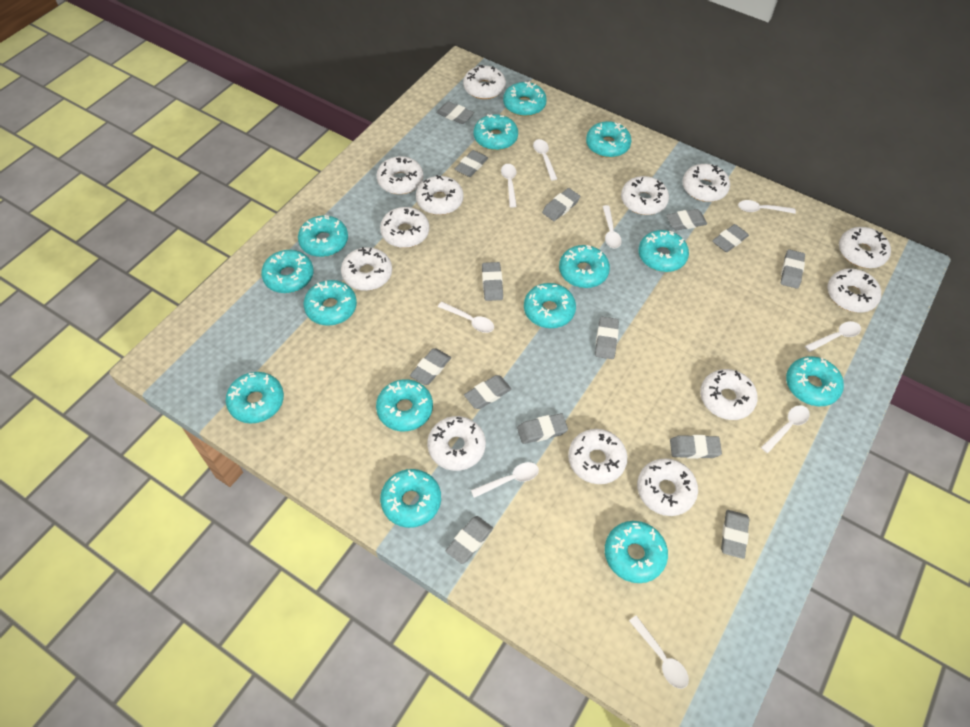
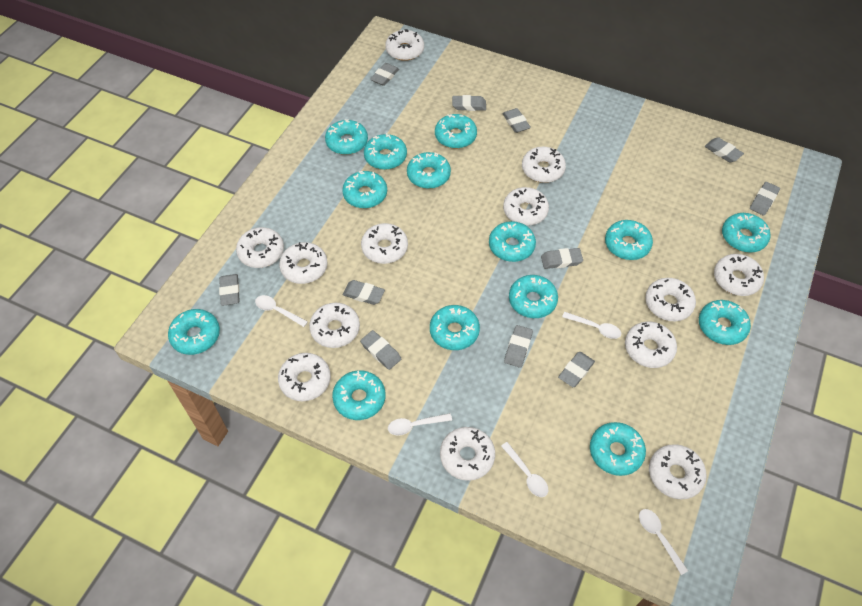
grey eraser: 14 -> 11
white spoon: 9 -> 5

